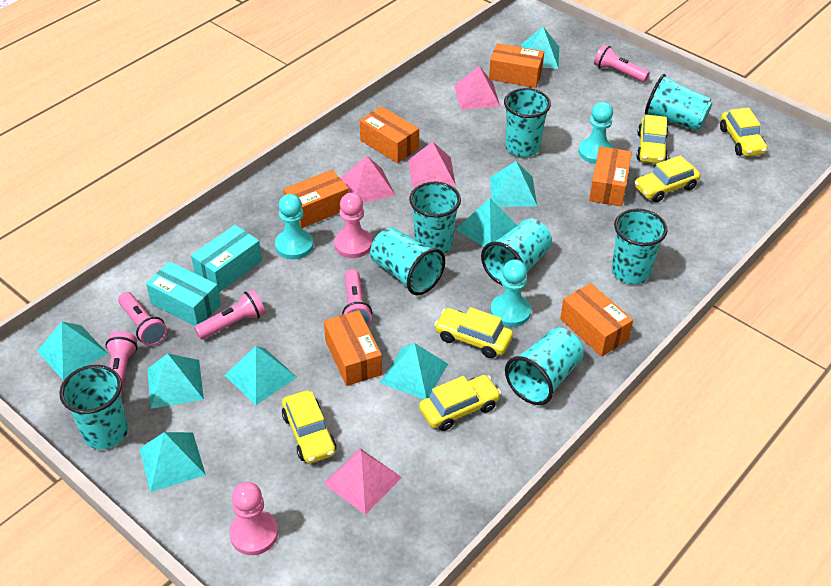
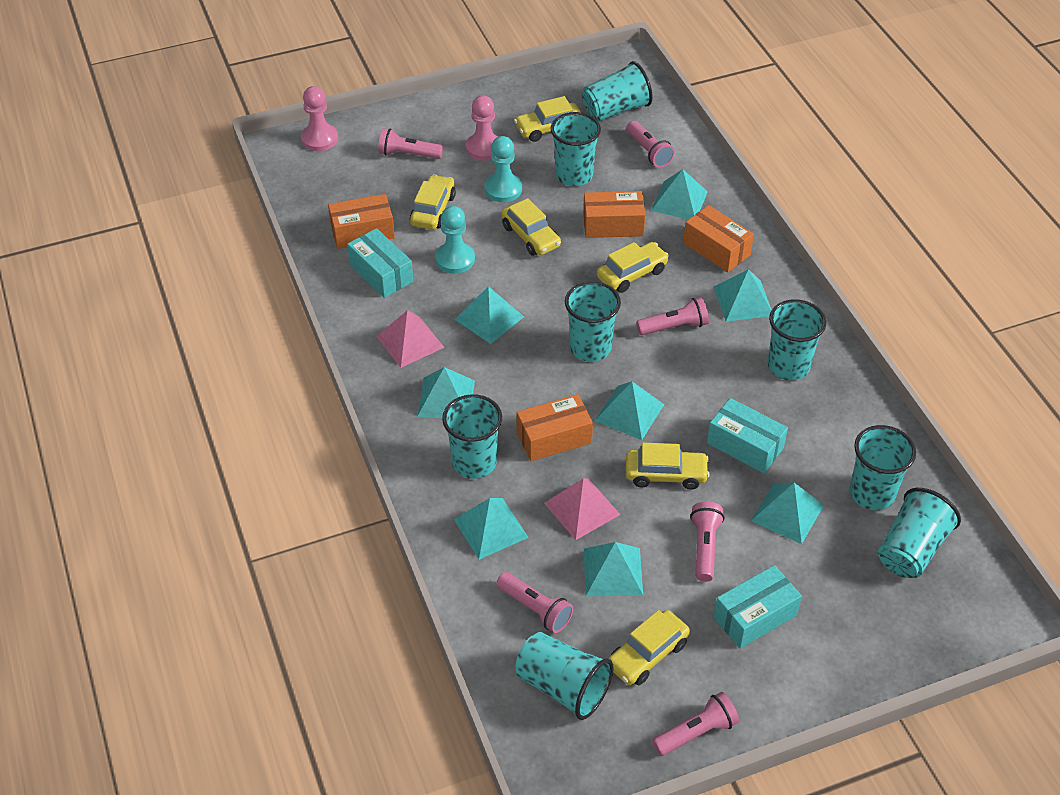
orange box: 6 -> 4
pink flashlight: 5 -> 6
pink pyramid: 4 -> 2
turquoise box: 2 -> 3
turquoise pawn: 3 -> 2

